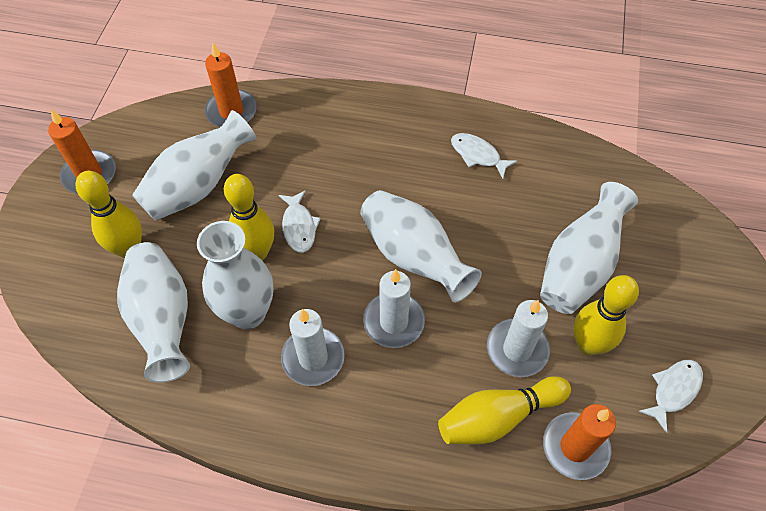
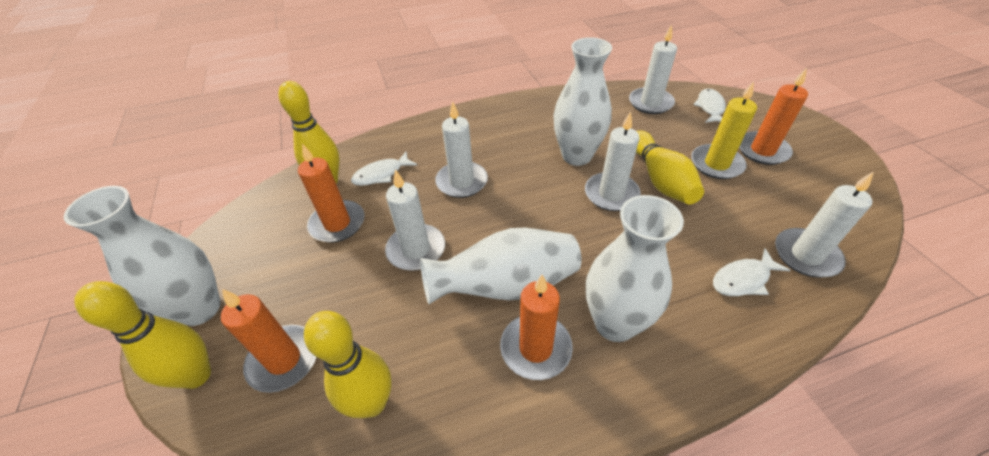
orange candle: 3 -> 4
white candle: 3 -> 5
white vase: 5 -> 4
yellow candle: 0 -> 1

